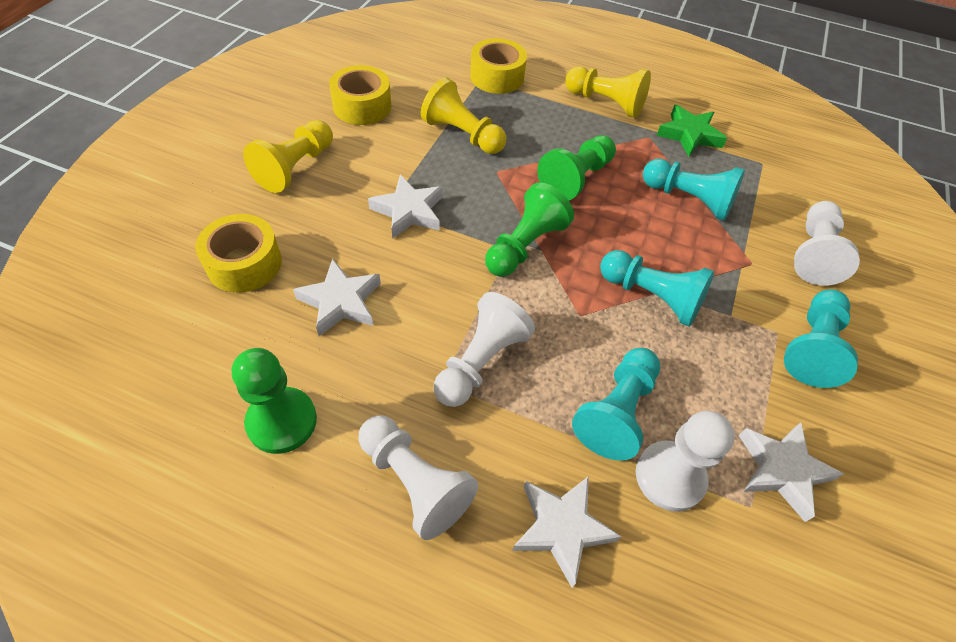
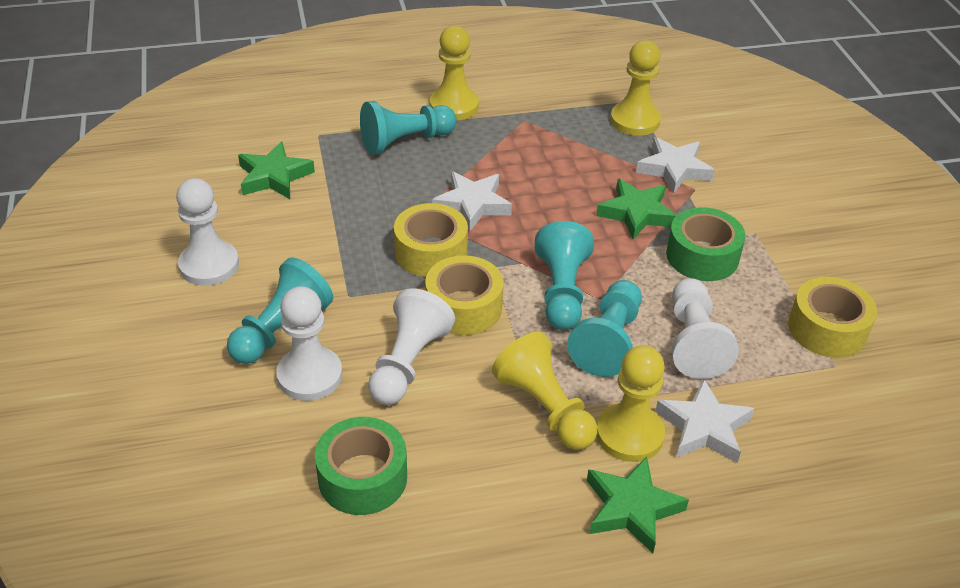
green pawn: 3 -> 0
green star: 1 -> 3
green tape: 0 -> 2
white star: 4 -> 3
yellow pawn: 3 -> 4

